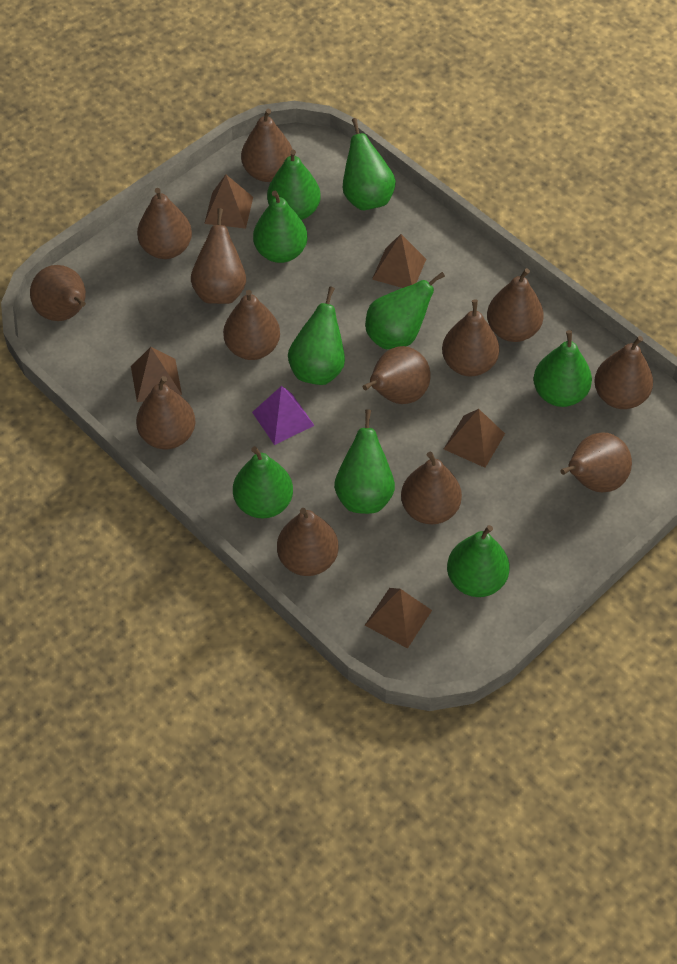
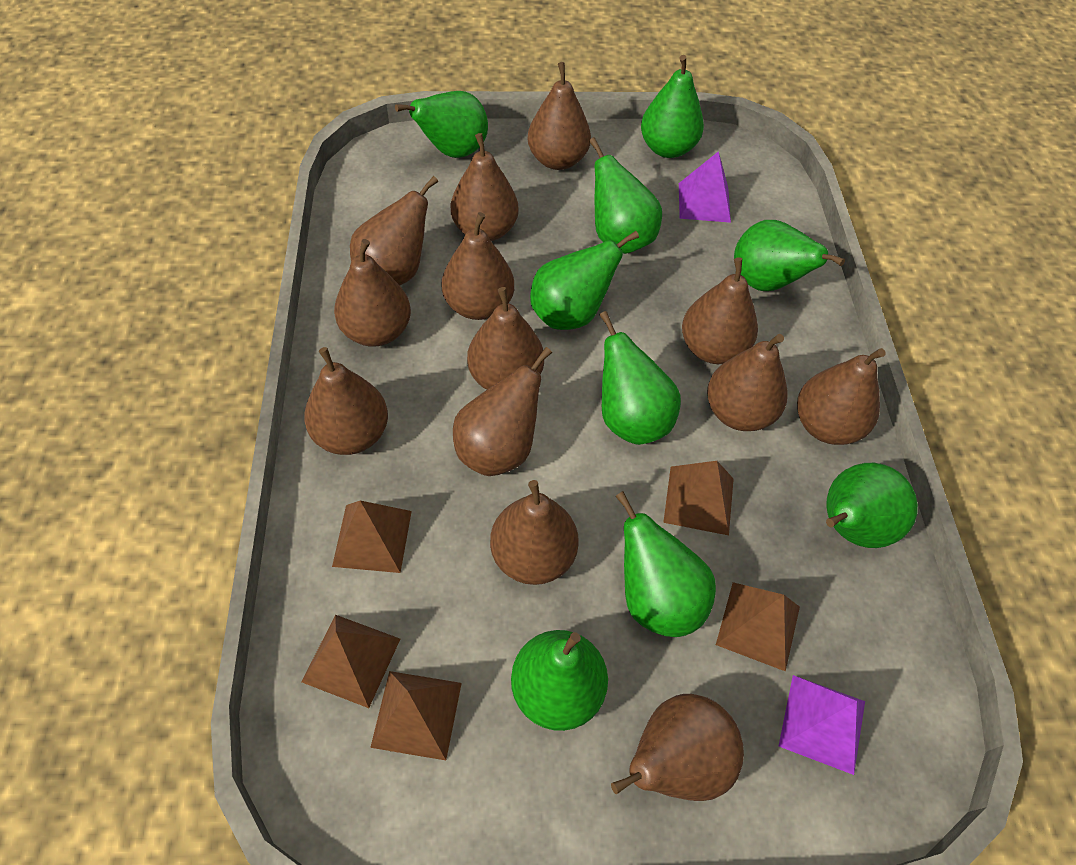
purple pyramid: 1 -> 2

